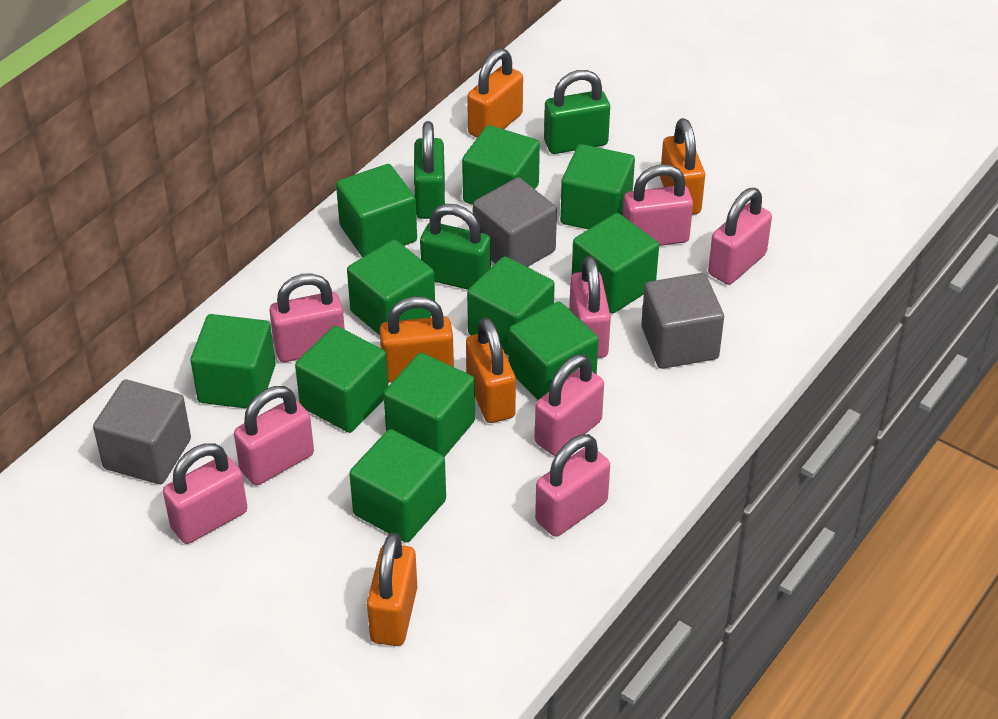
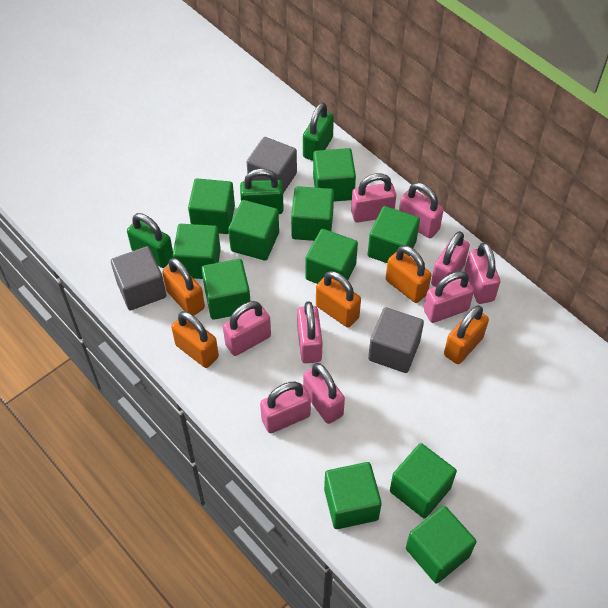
pink padlock: 8 -> 9

